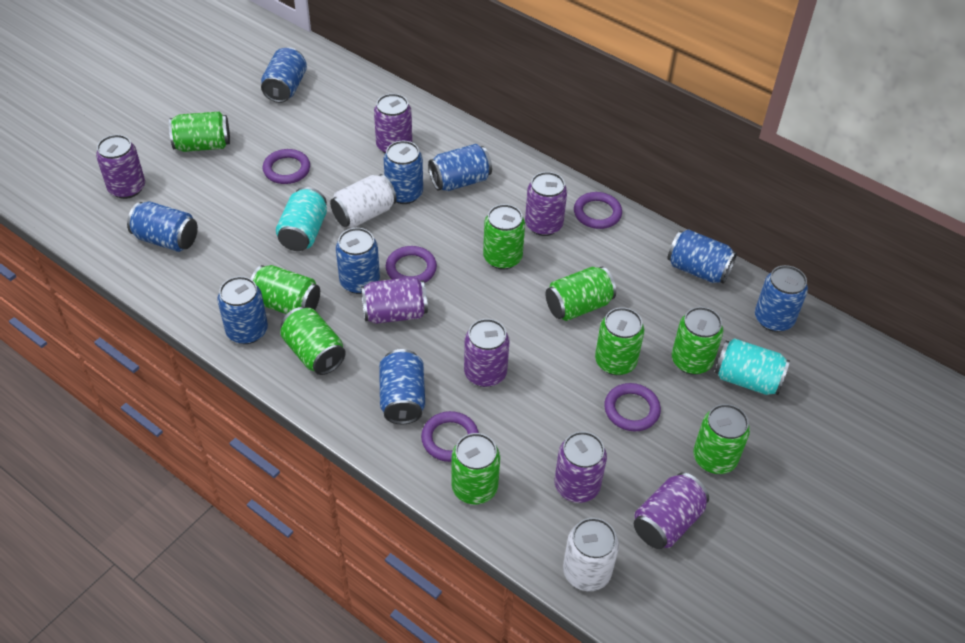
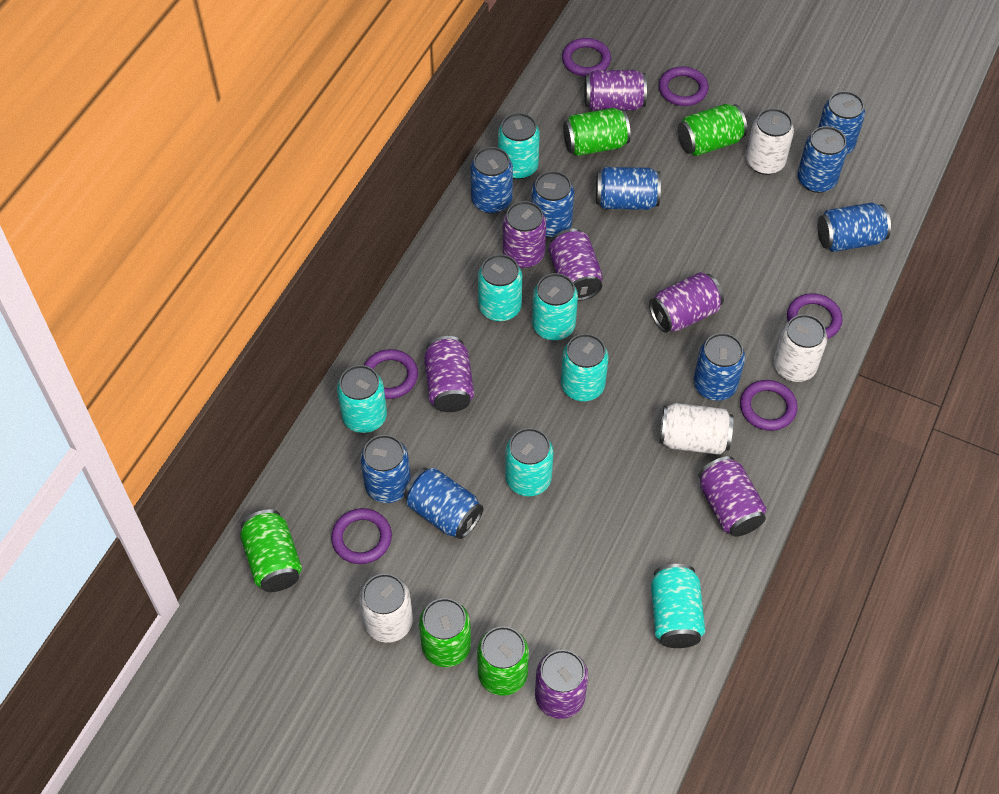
green can: 9 -> 5
purple ring: 5 -> 6
turquoise can: 2 -> 7
white can: 2 -> 4

